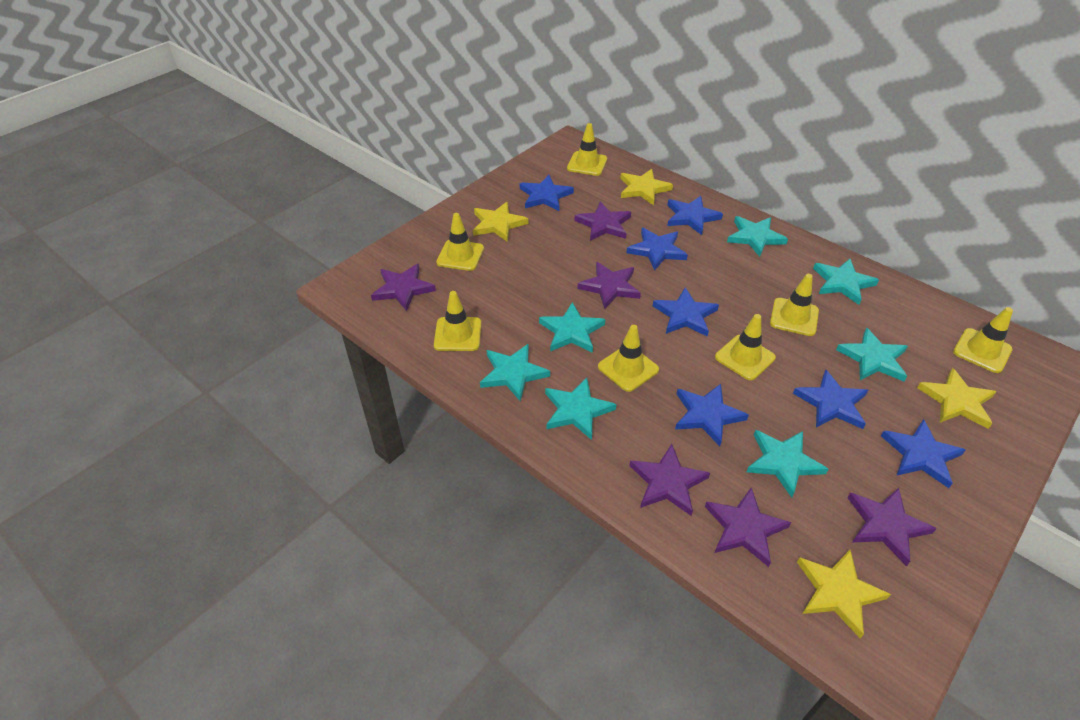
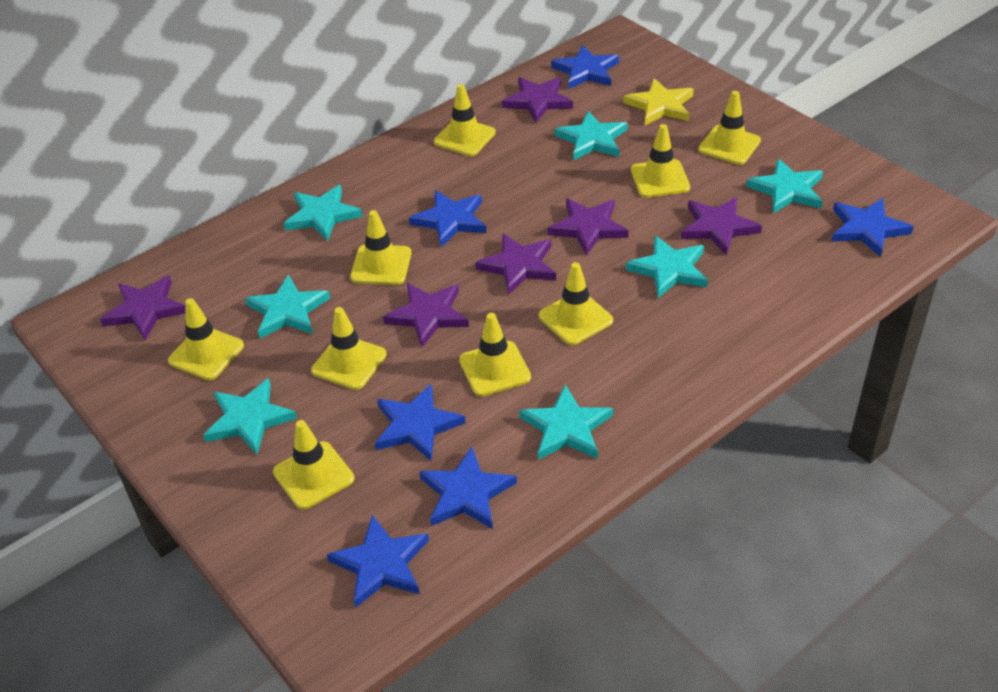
blue star: 7 -> 6
yellow star: 4 -> 1
yellow traffic cone: 7 -> 9

